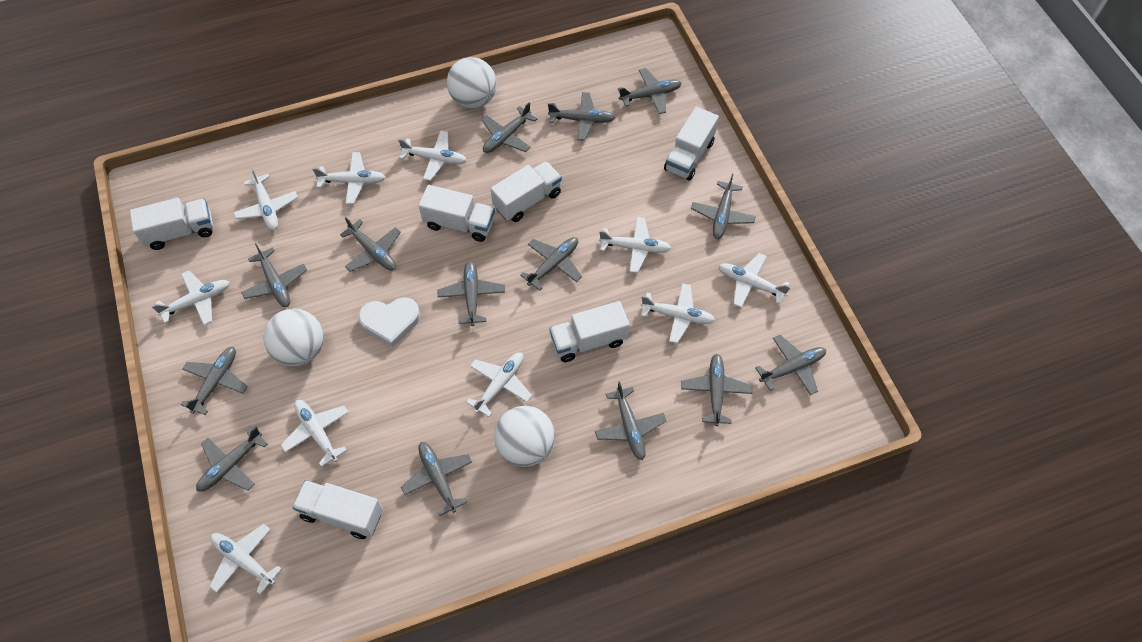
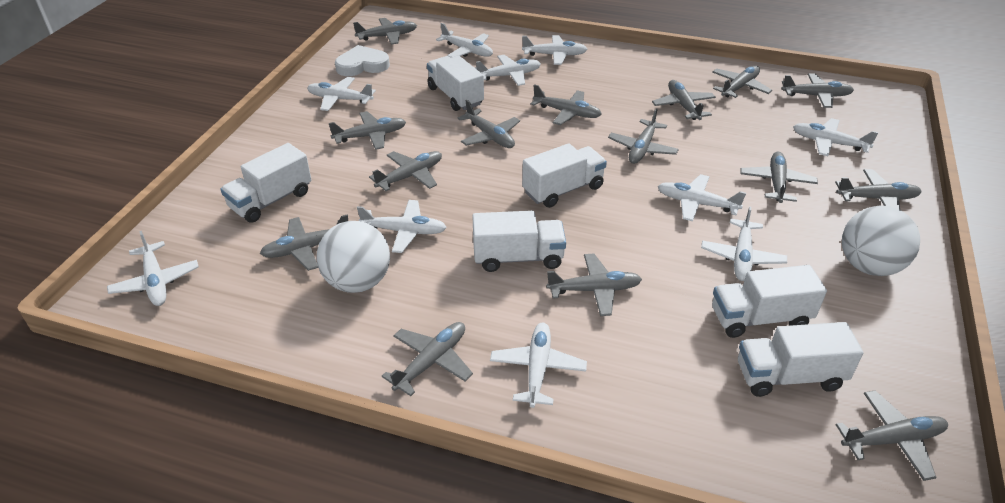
grey plane: 14 -> 15
white ball: 3 -> 2

